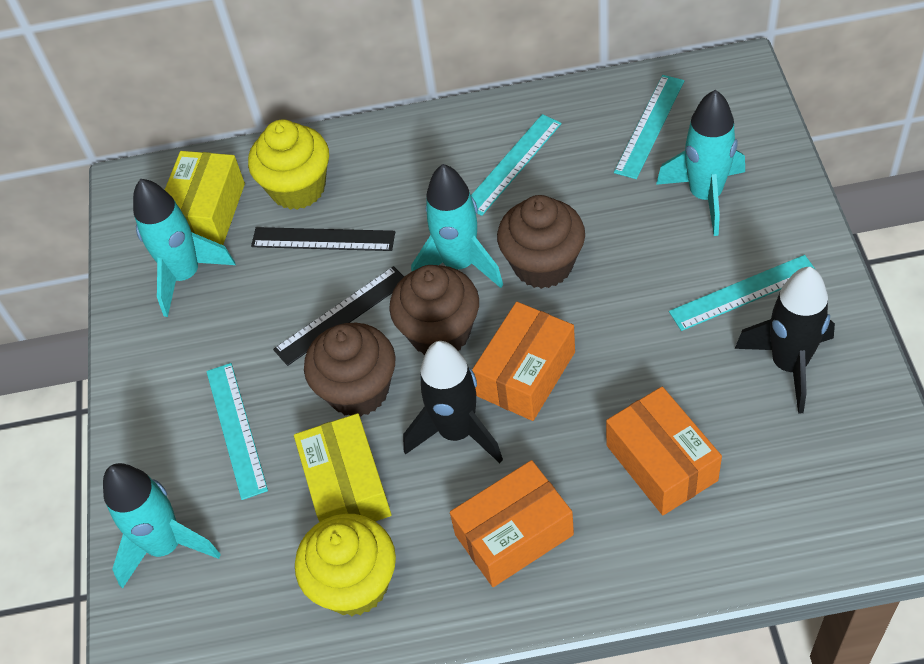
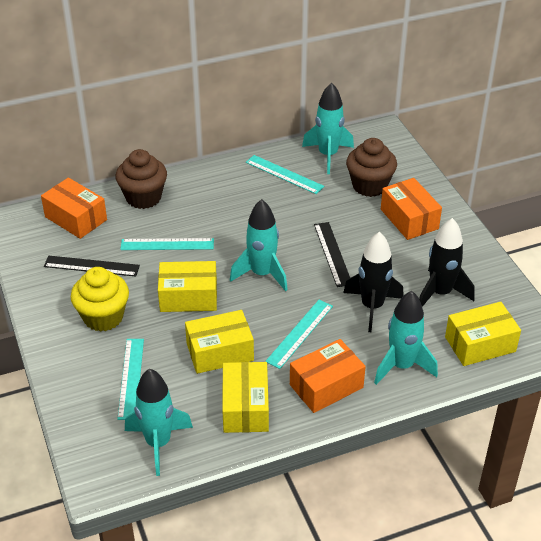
brown cupcake: 3 -> 2
yellow box: 2 -> 4
yellow cupcake: 2 -> 1

